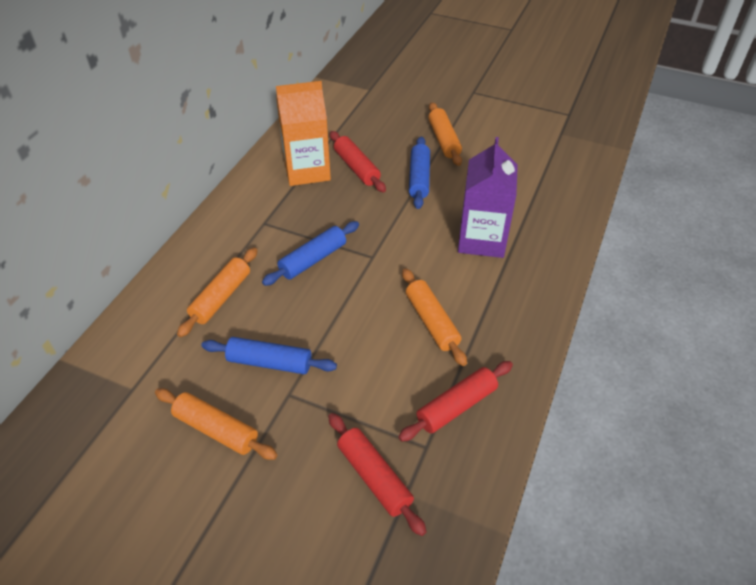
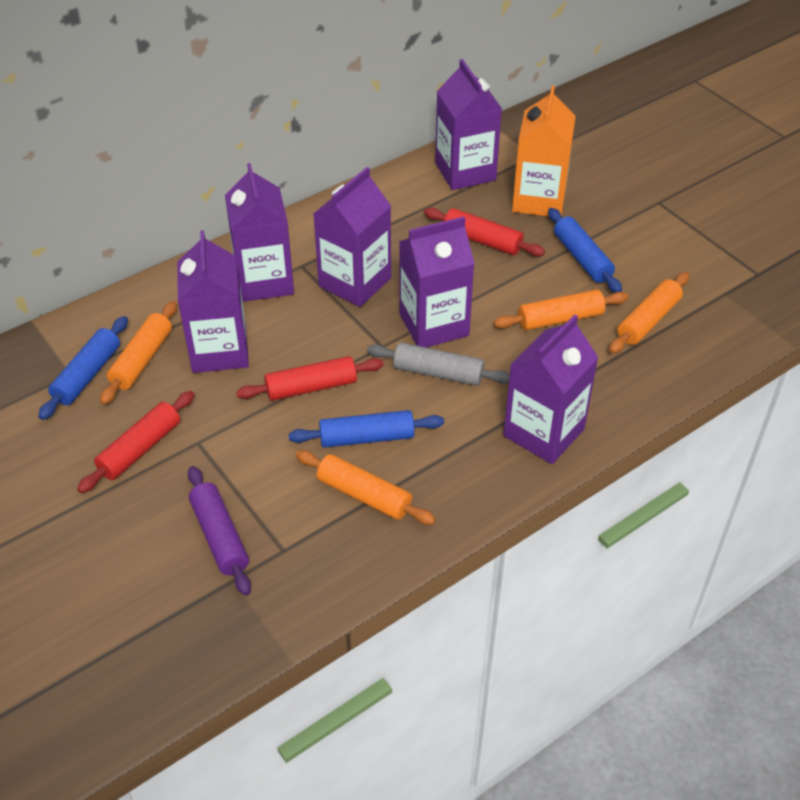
grey rolling pin: 0 -> 1
purple carton: 1 -> 6
purple rolling pin: 0 -> 1

